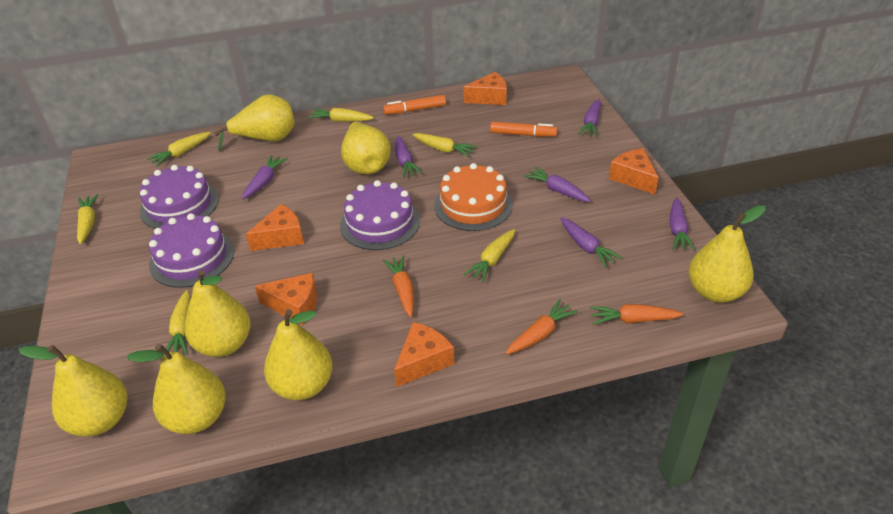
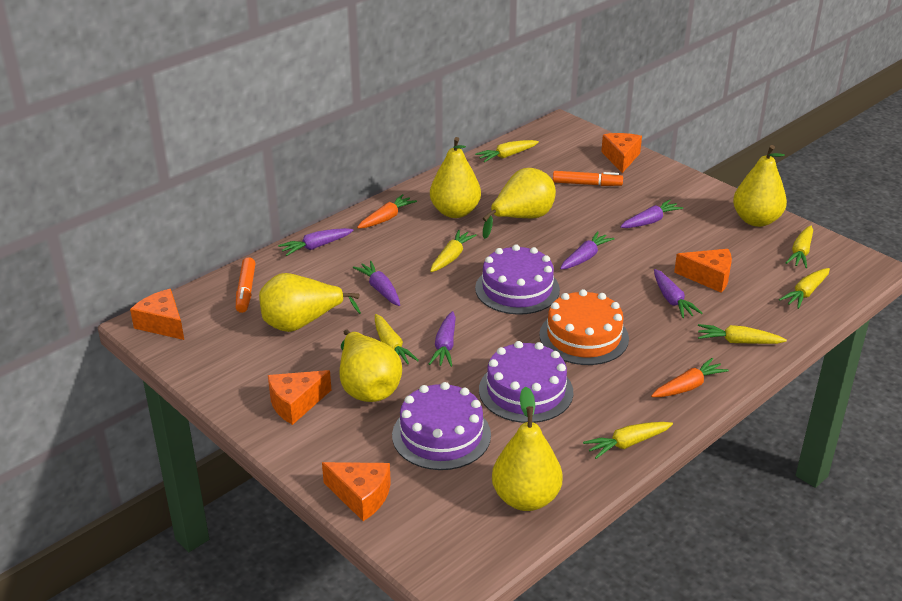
orange carrot: 3 -> 2
yellow carrot: 6 -> 7
yellow pear: 7 -> 6

